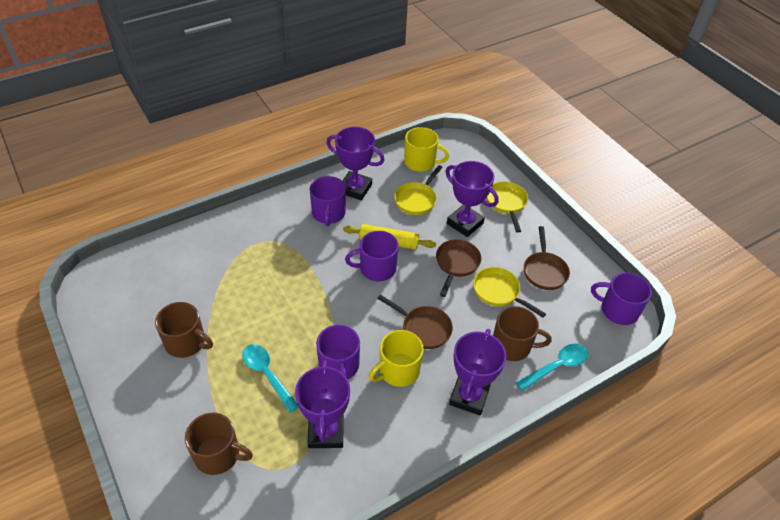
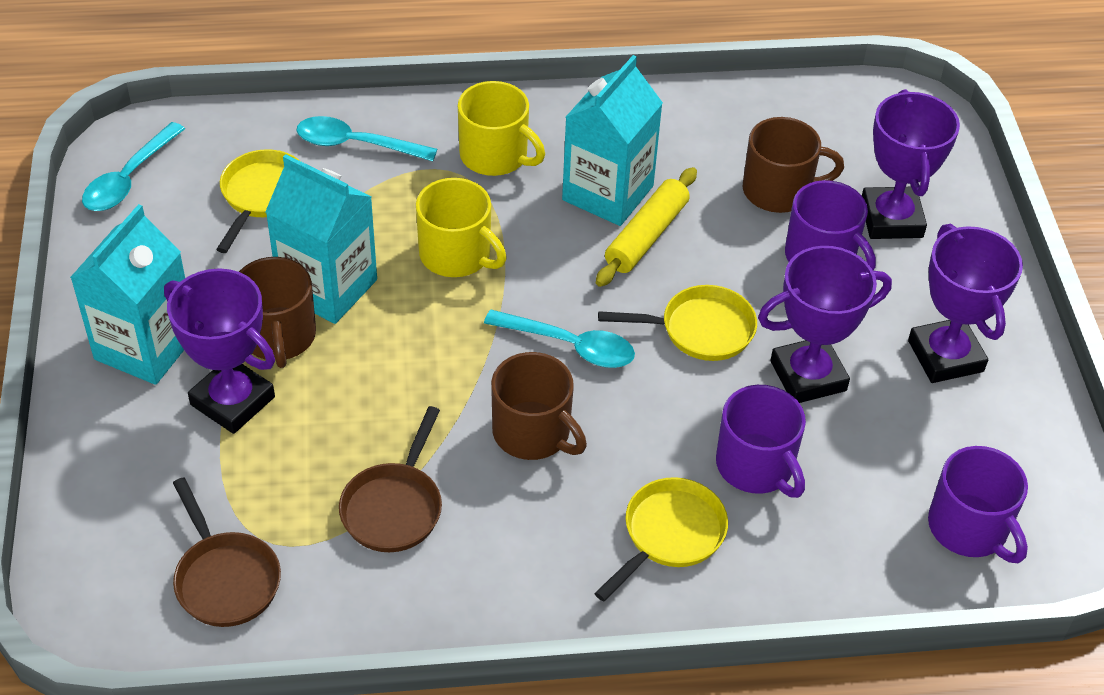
brown pan: 3 -> 2
purple mug: 4 -> 3
turquoise carton: 0 -> 3
turquoise spoon: 2 -> 3

